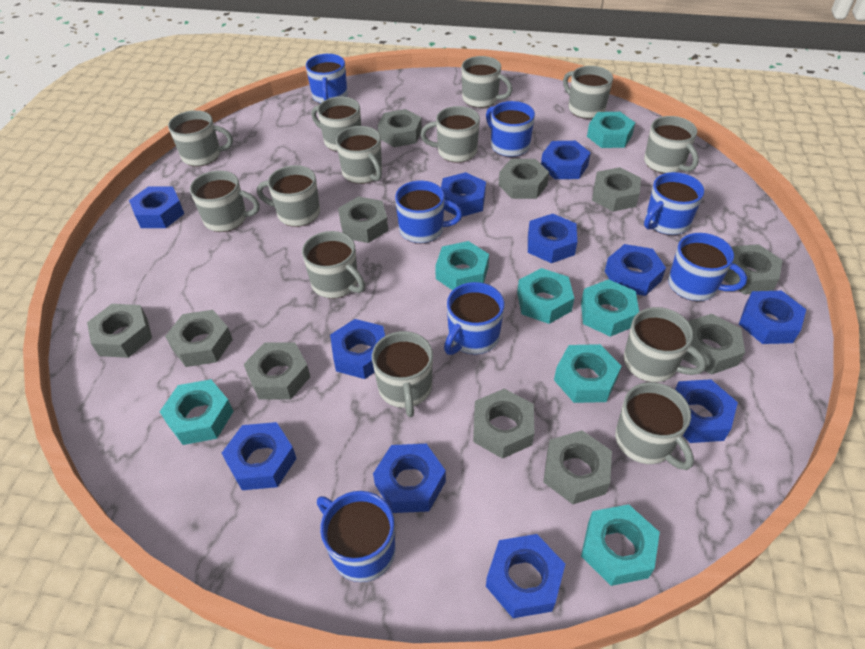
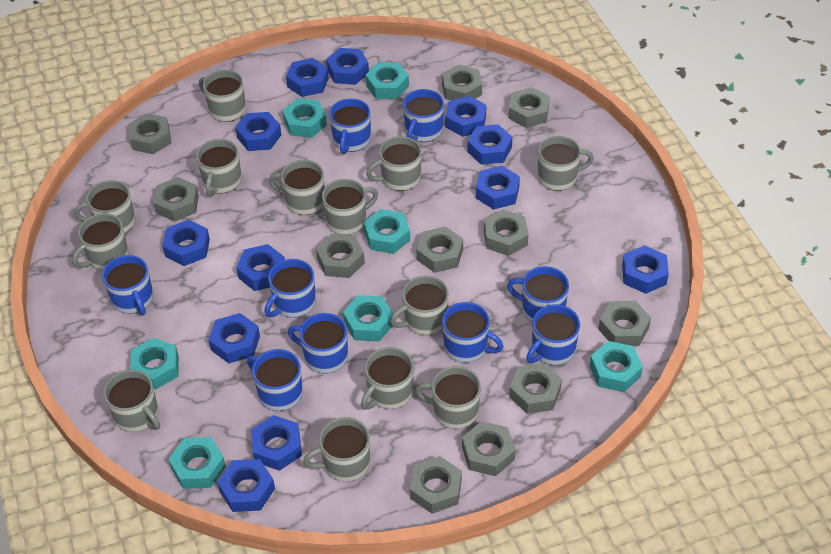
blue mug: 7 -> 9
blue nut: 11 -> 12

